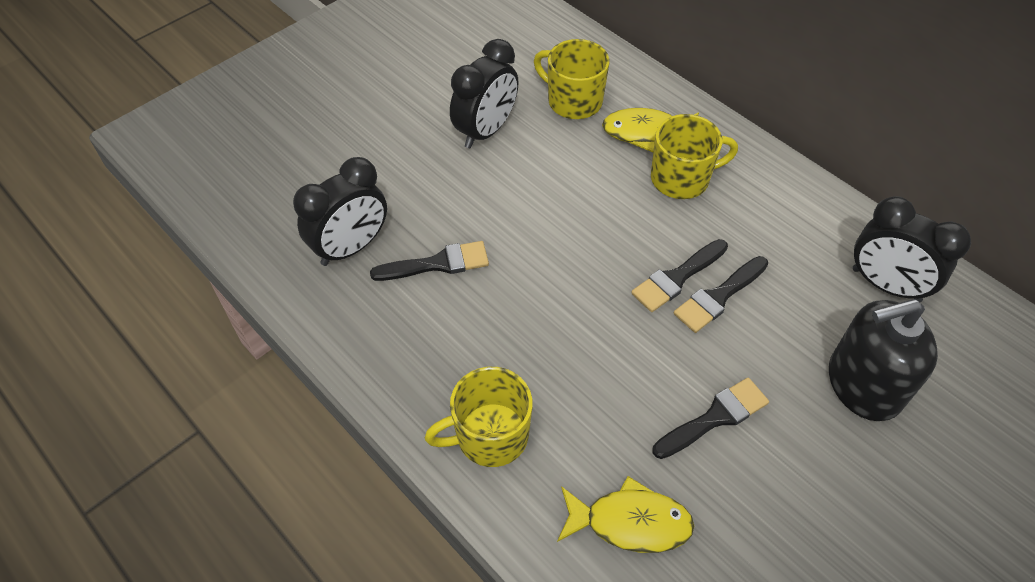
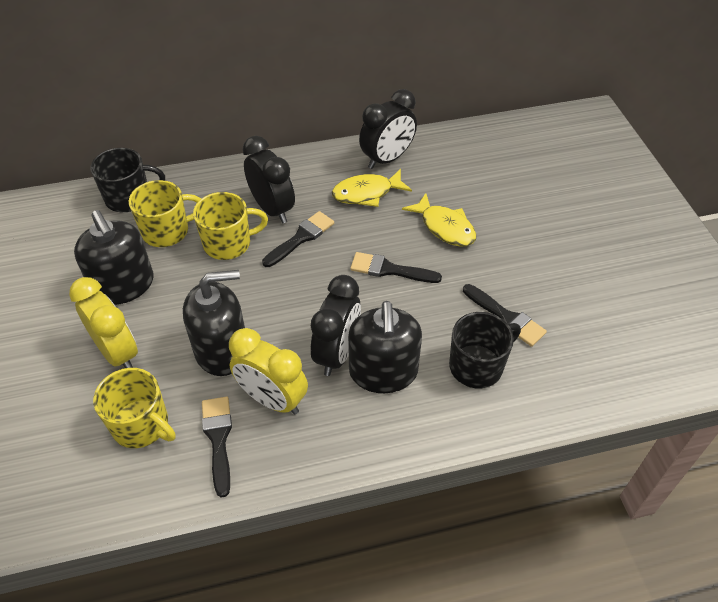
black mug: 0 -> 2
black soap dispenser: 1 -> 3
yellow clock: 0 -> 2

